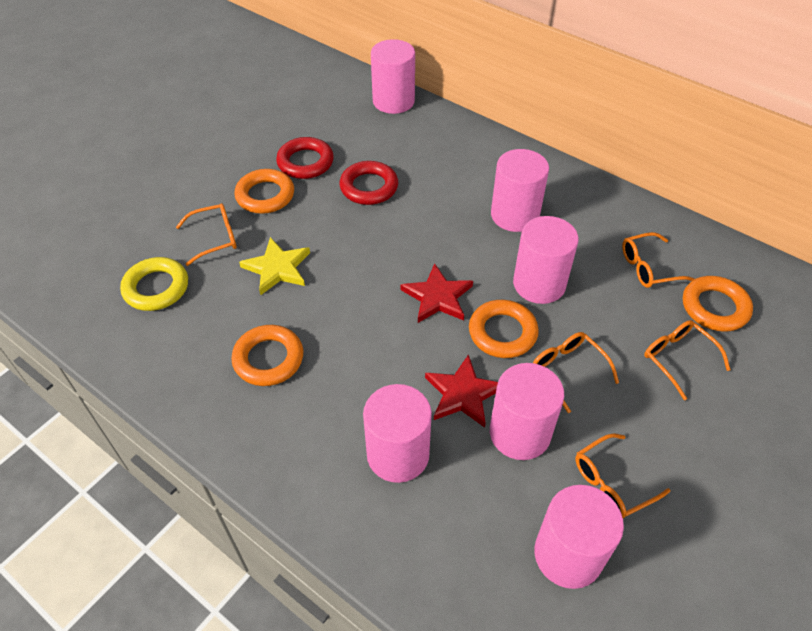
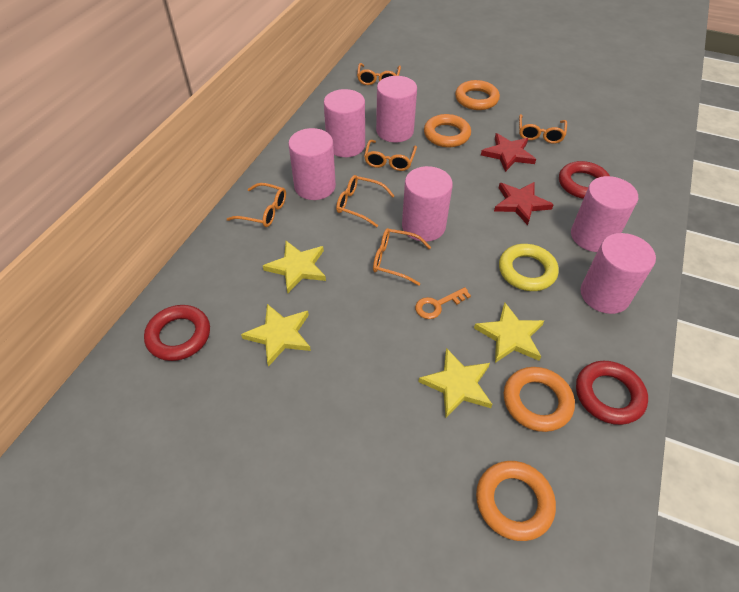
orange glasses: 5 -> 6
orange key: 0 -> 1
red ring: 2 -> 3
yellow star: 1 -> 4

